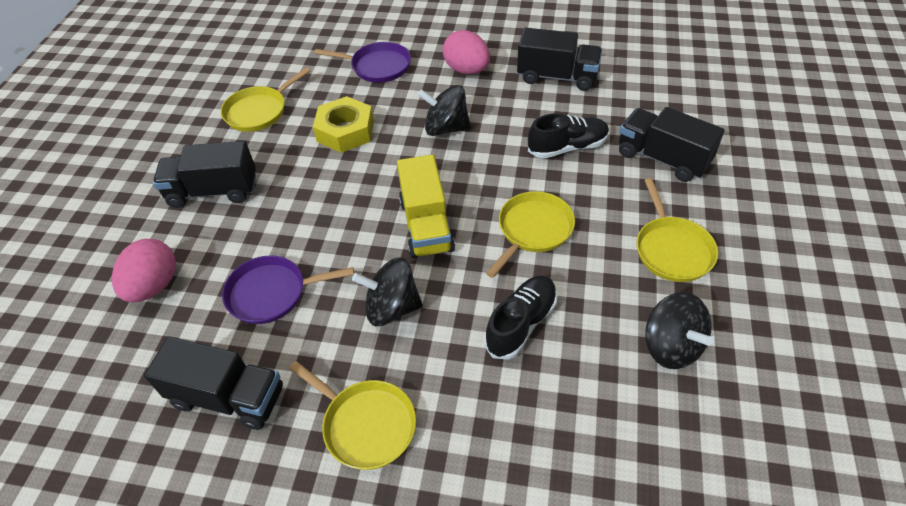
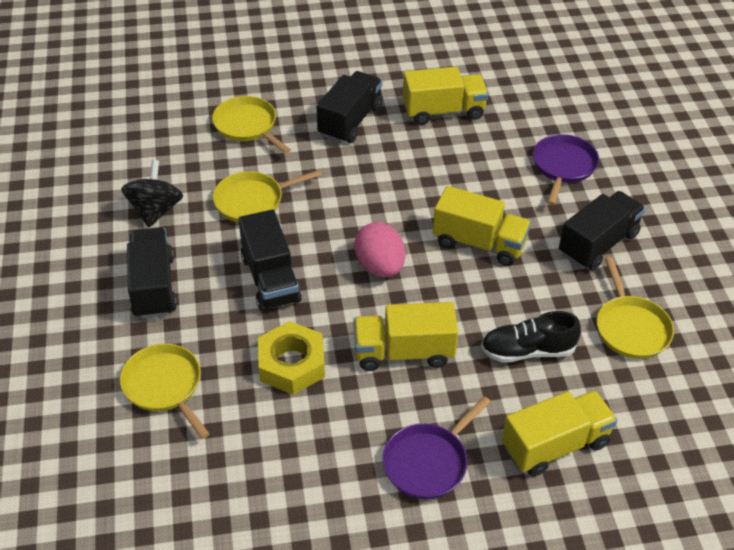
black shoe: 2 -> 1
black spinning top: 3 -> 1
pink egg: 2 -> 1
yellow truck: 1 -> 4

